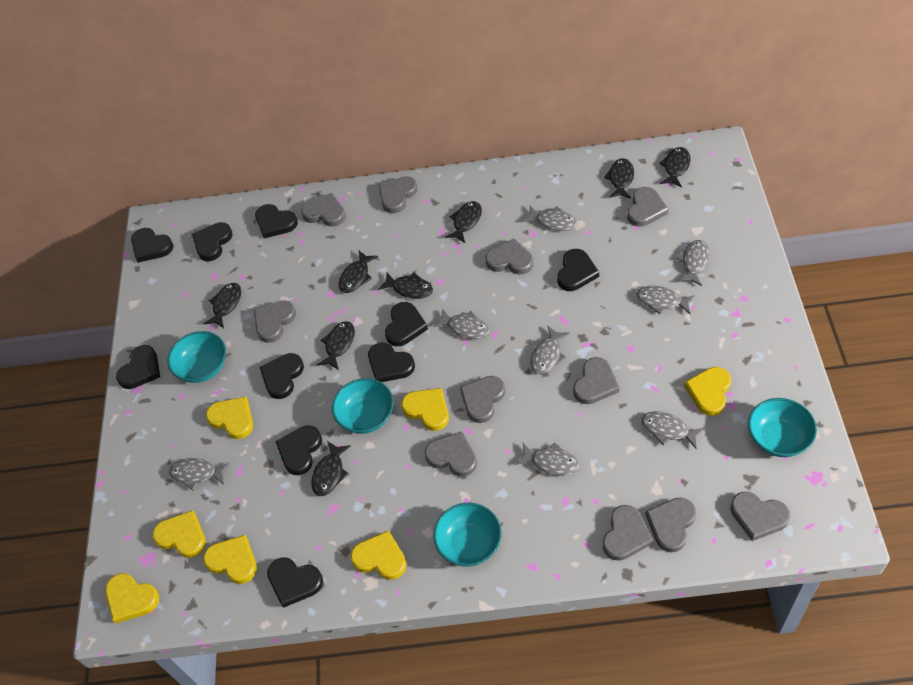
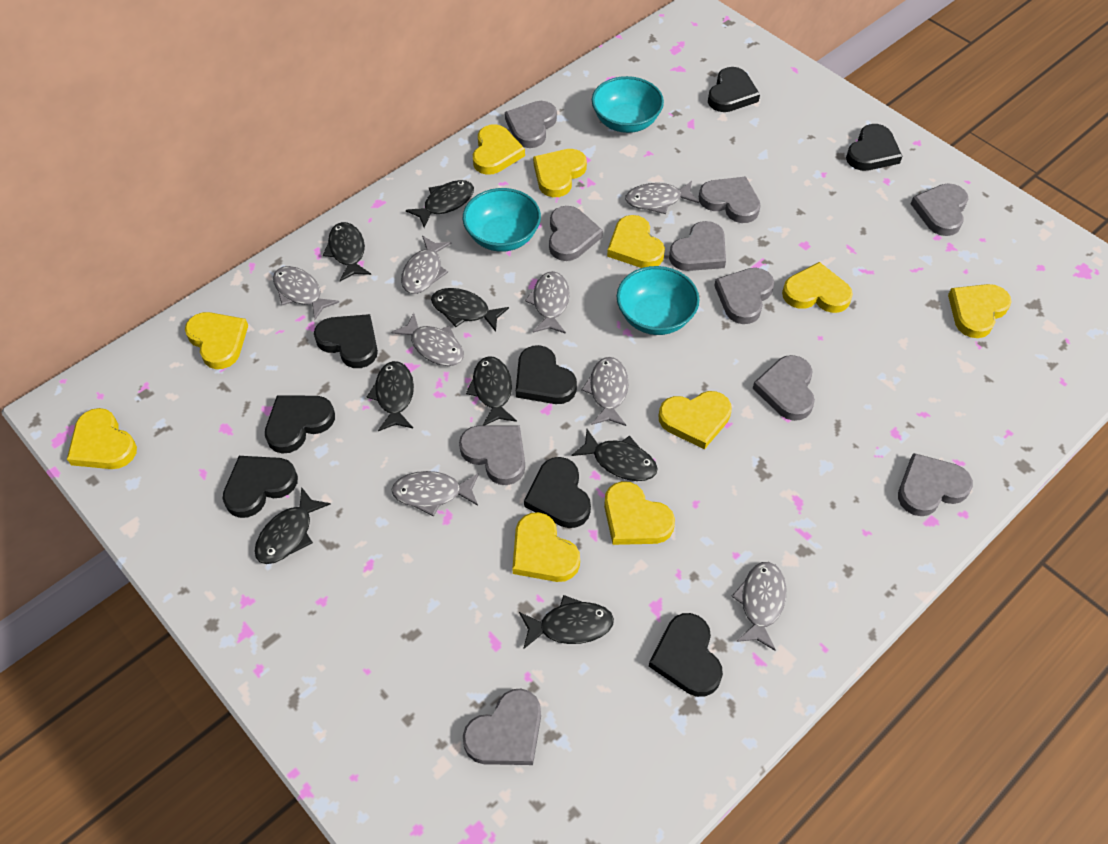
black heart: 10 -> 8
grey heart: 11 -> 10
turquoise bowl: 4 -> 3
yellow heart: 7 -> 10

